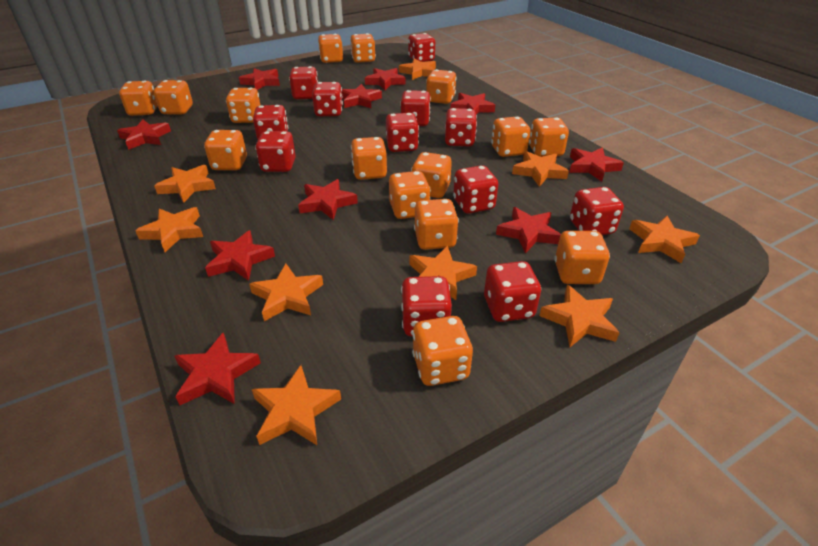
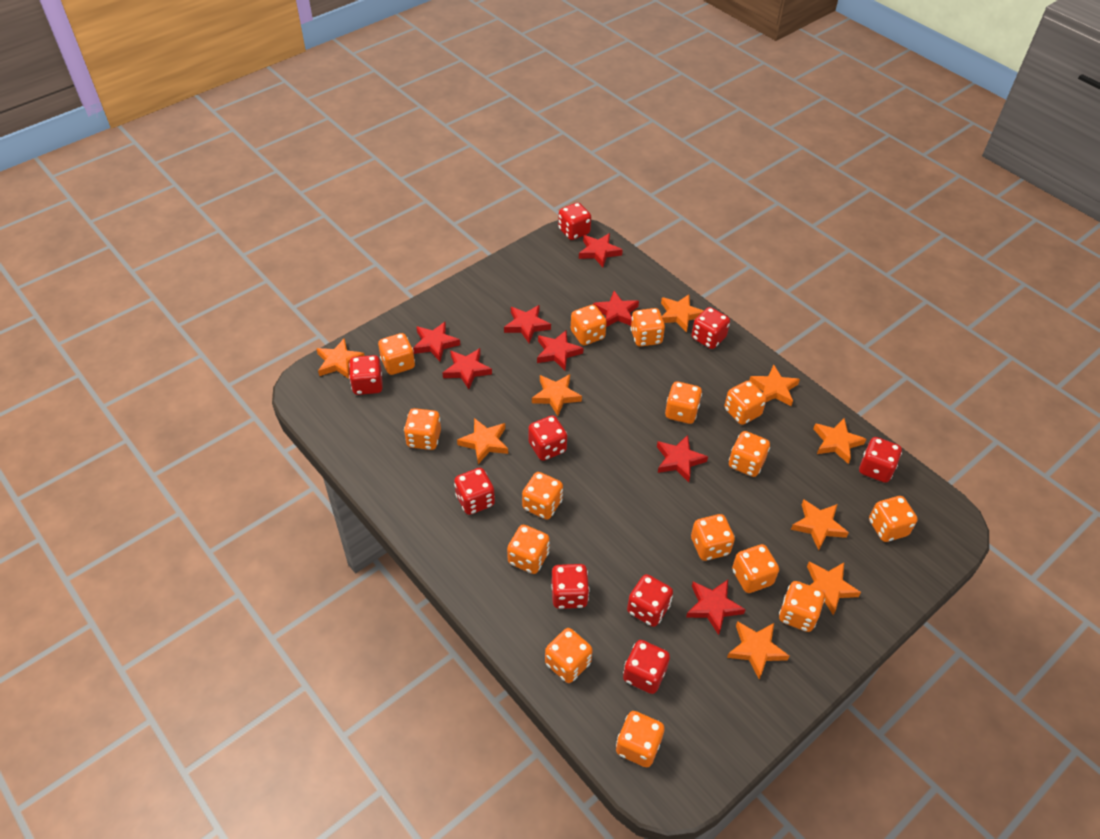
red dice: 12 -> 9
red star: 10 -> 8

